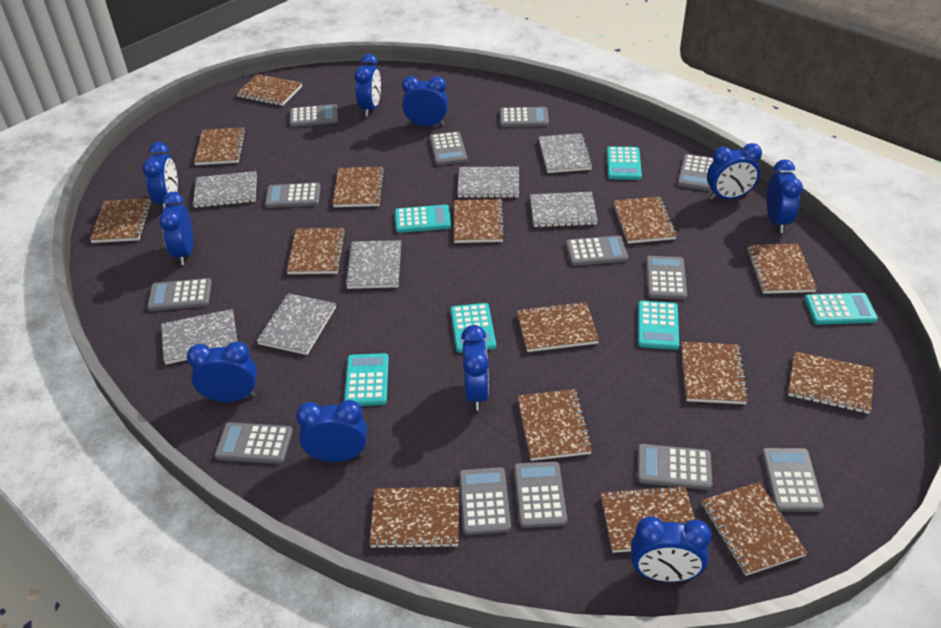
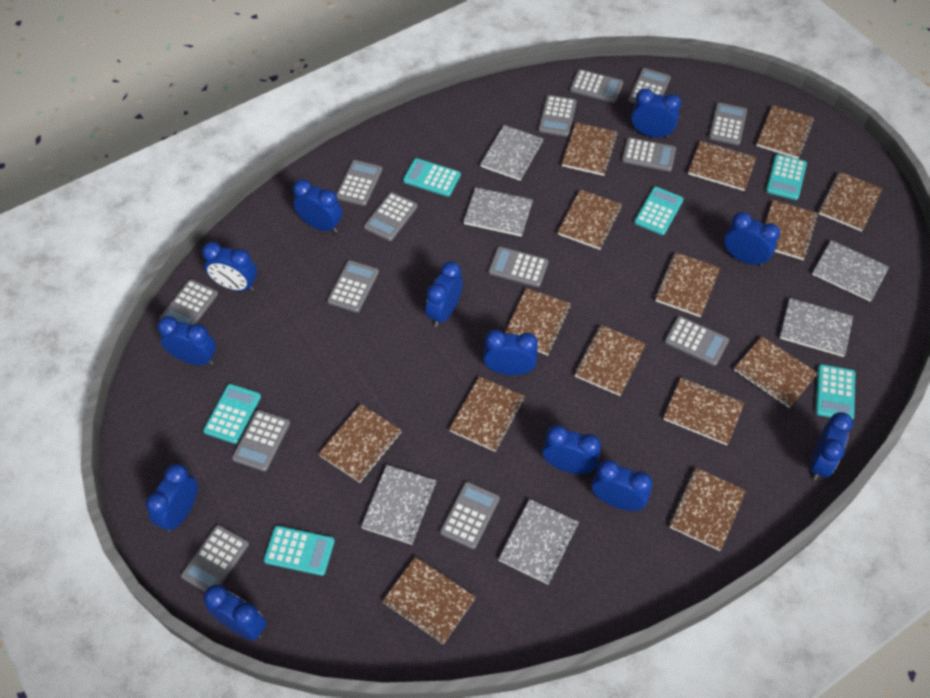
blue clock: 10 -> 12
grey calculator: 13 -> 14
grey notebook: 7 -> 6

